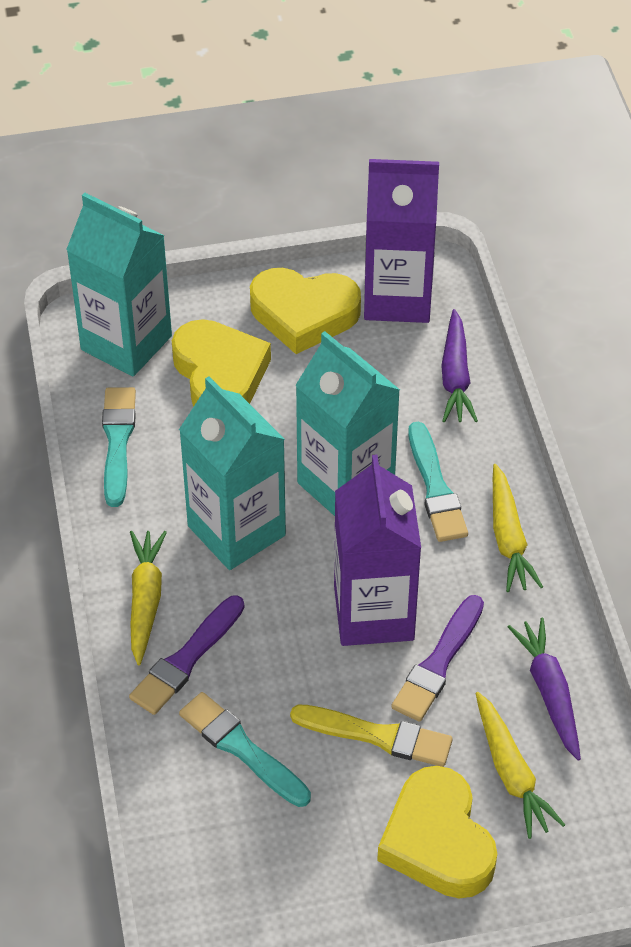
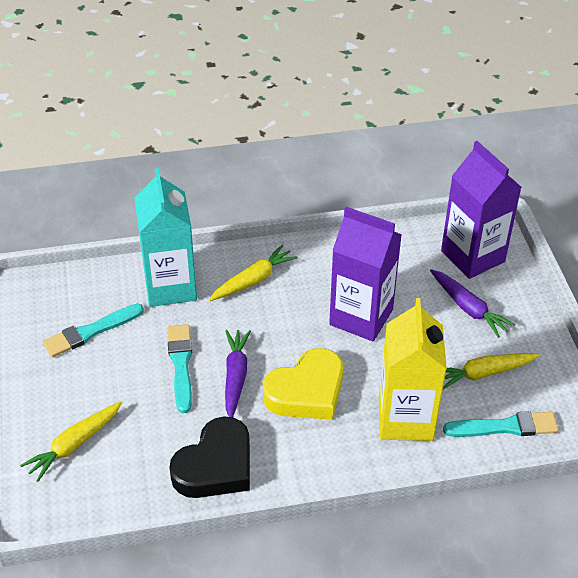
black heart: 0 -> 1
purple brush: 2 -> 0
turquoise carton: 3 -> 1
yellow brush: 1 -> 0
yellow carton: 0 -> 1
yellow heart: 3 -> 1

